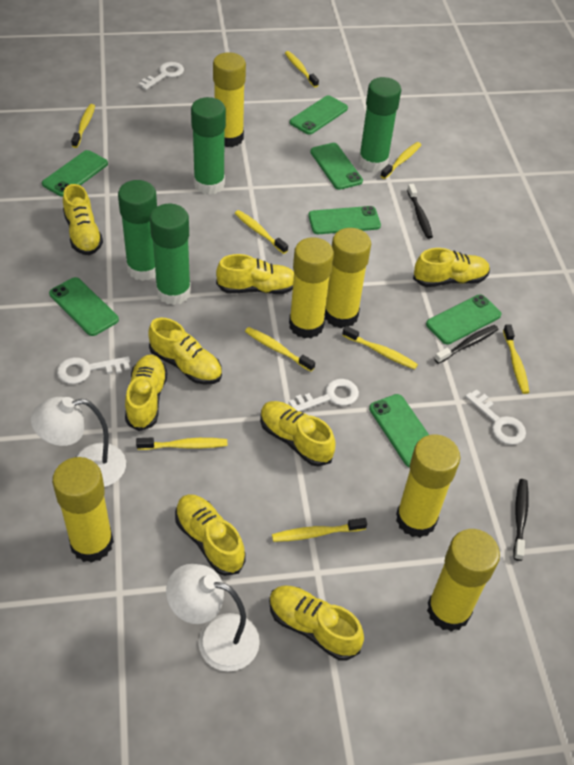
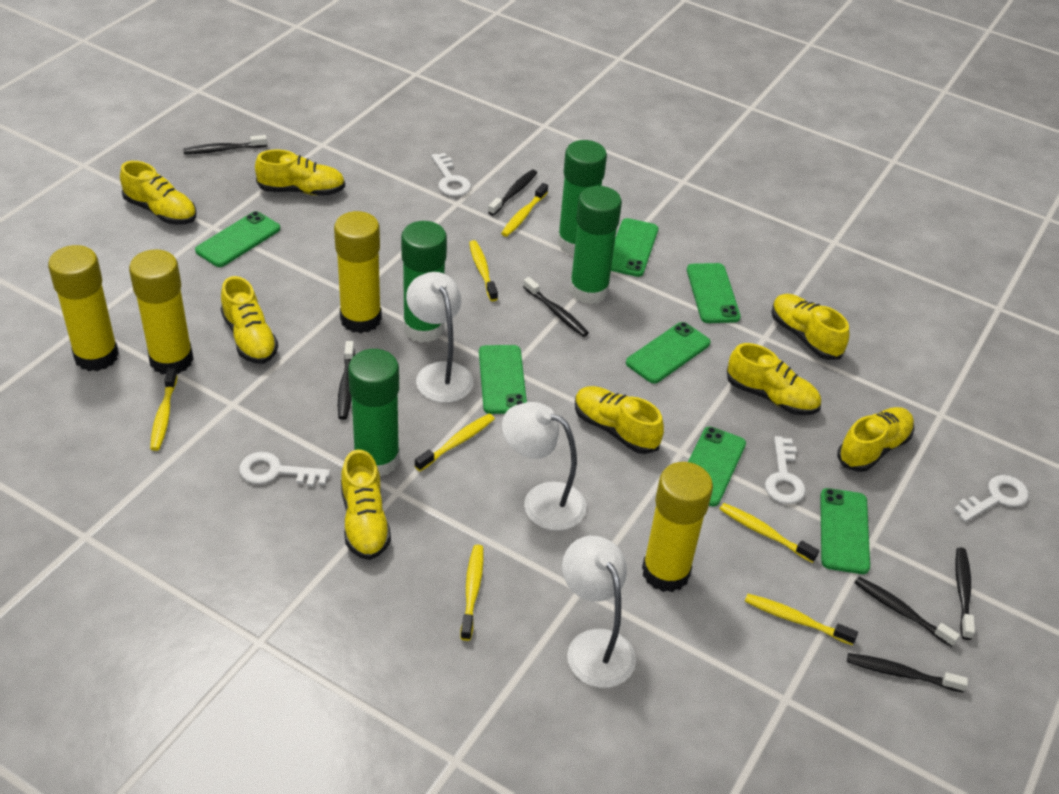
black toothbrush: 3 -> 7
white lamp: 2 -> 3
yellow glue stick: 6 -> 4
yellow toothbrush: 9 -> 7

